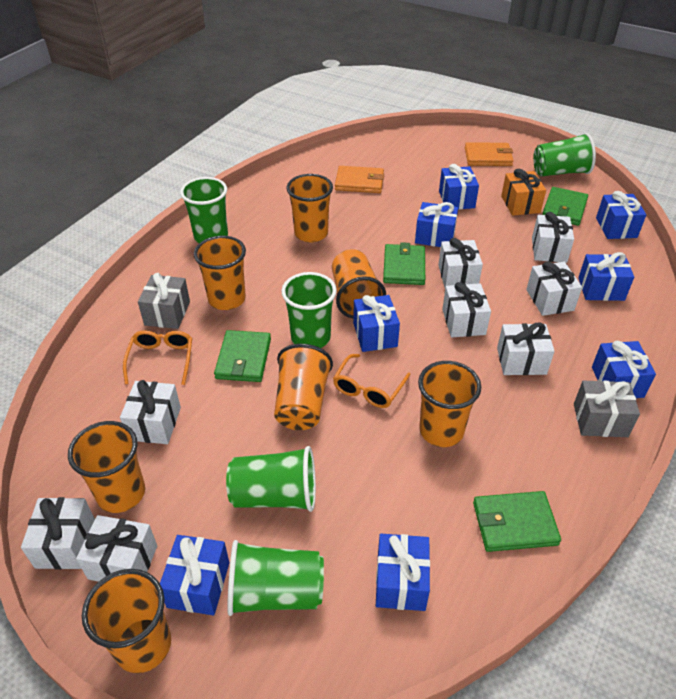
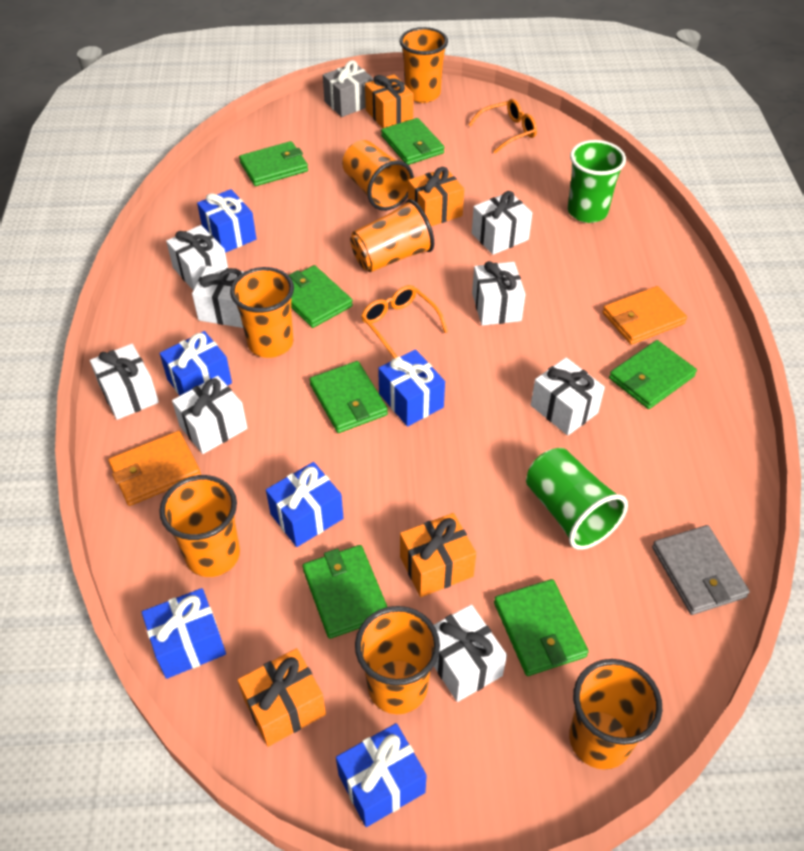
blue gift: 8 -> 6
green cup: 5 -> 2
green wallet: 4 -> 7
grey gift: 2 -> 1
grey wallet: 0 -> 1
orange gift: 1 -> 4

